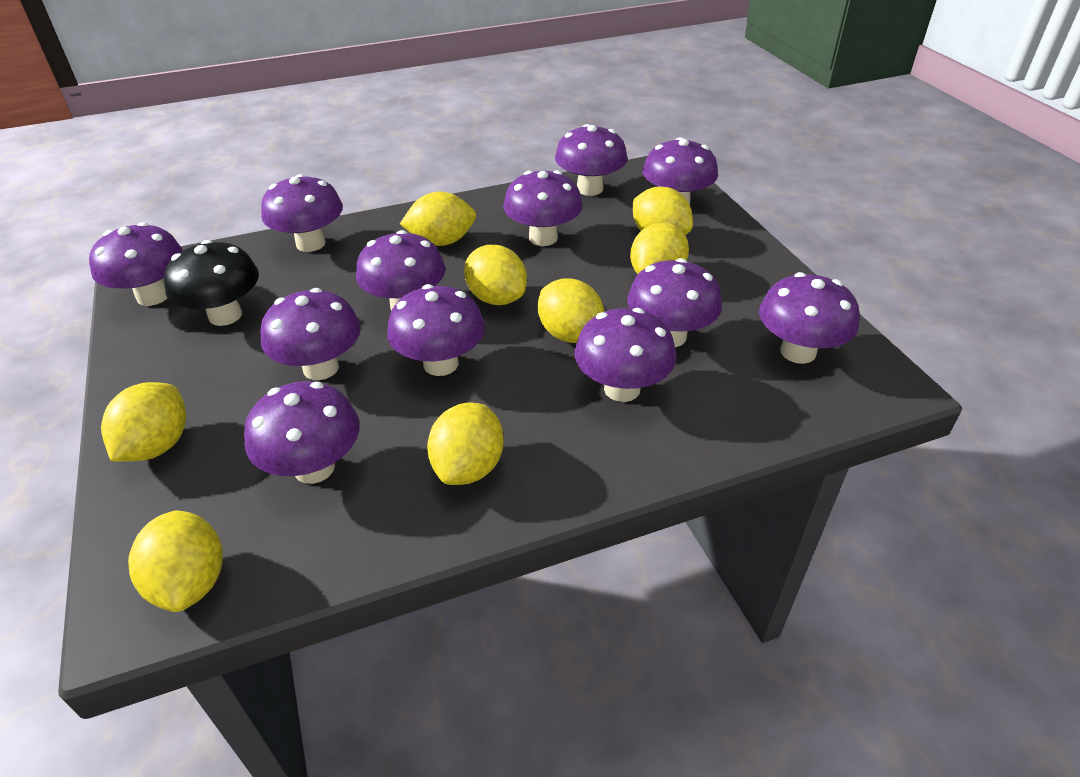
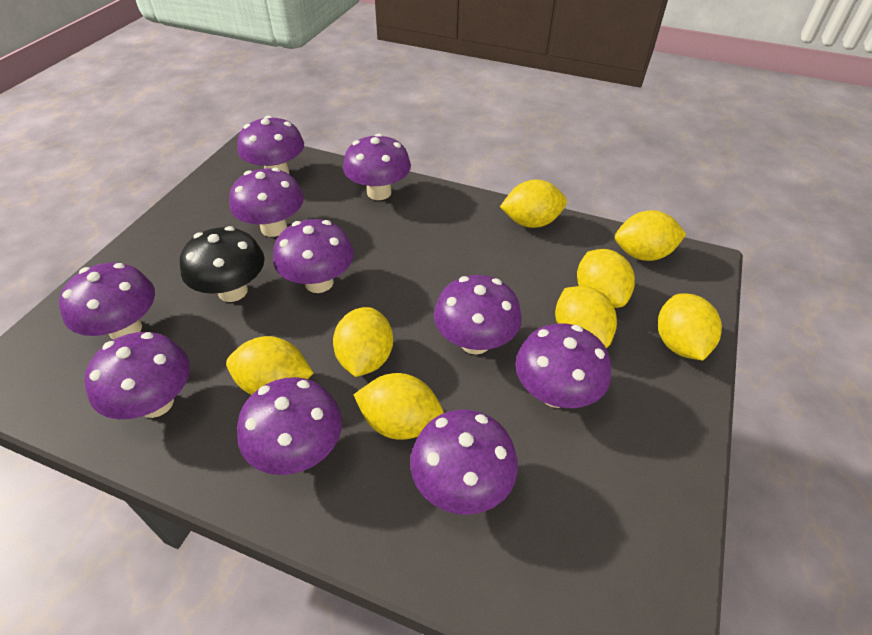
purple mushroom: 12 -> 10

